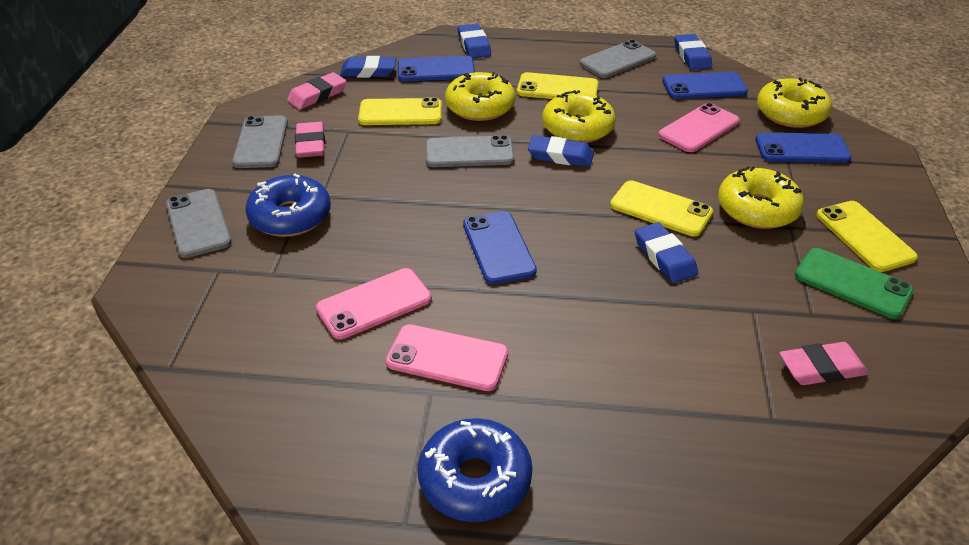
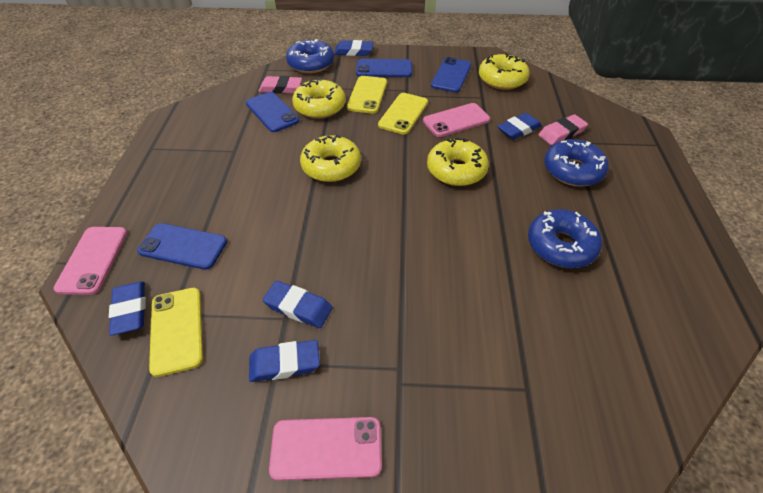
blue donut: 2 -> 3
green phone: 1 -> 0
grey phone: 4 -> 0
pink eraser: 3 -> 2
yellow phone: 4 -> 3

